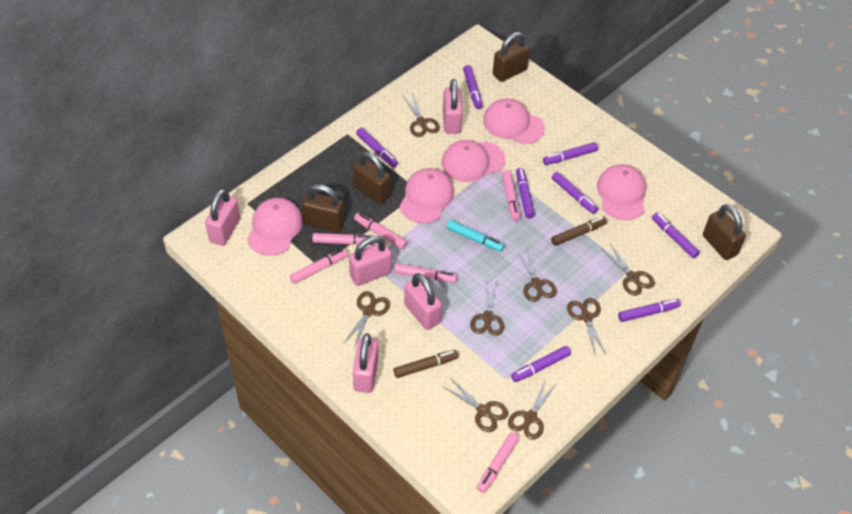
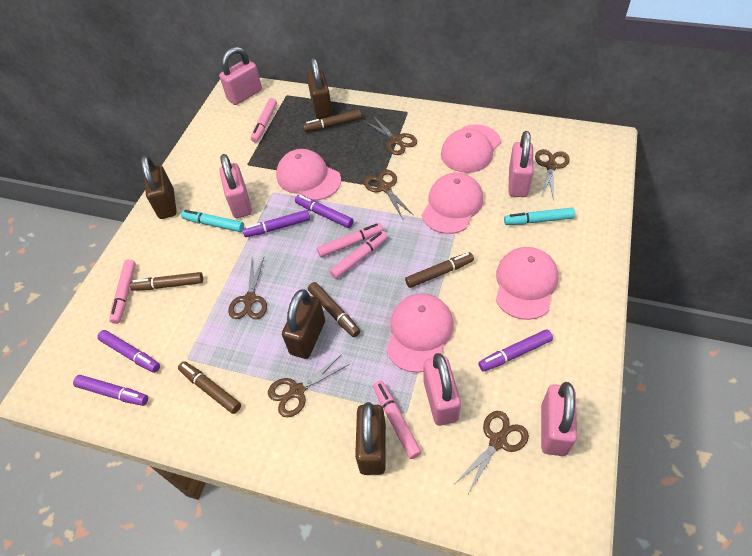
brown marker: 2 -> 5
brown scissors: 8 -> 6
pink marker: 6 -> 5
purple marker: 8 -> 5
turquoise marker: 1 -> 2

